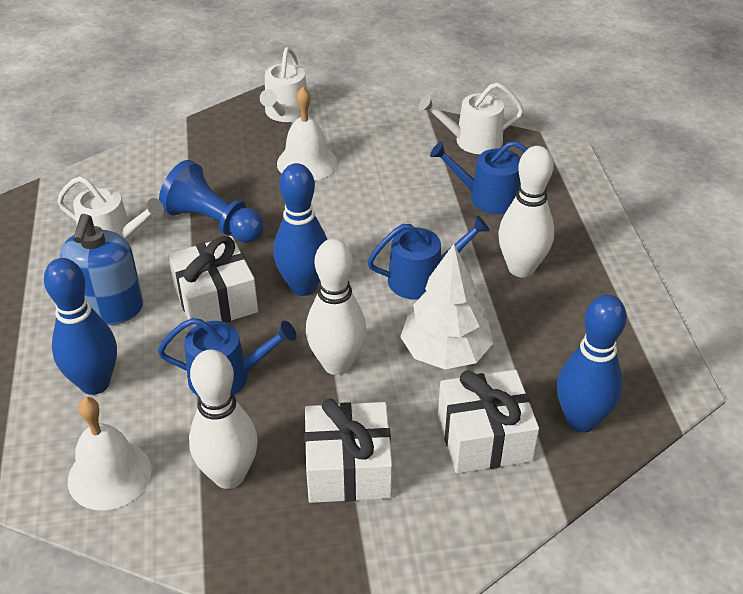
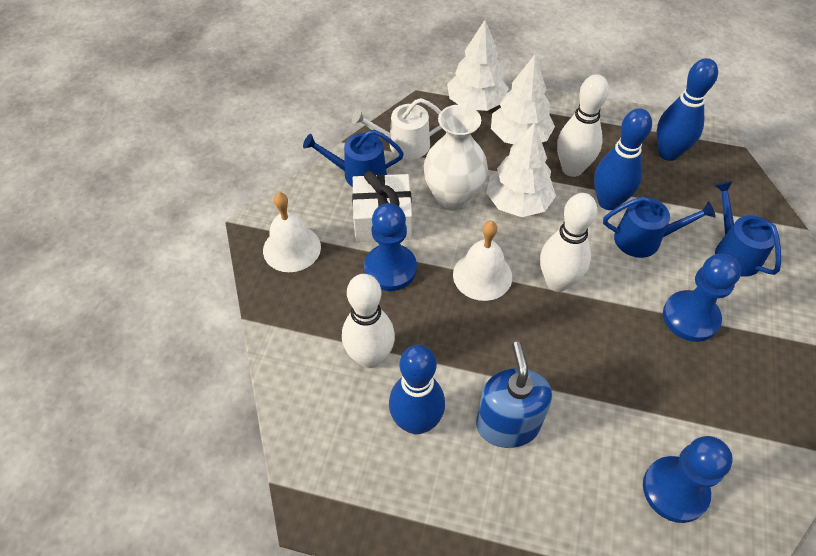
blue pawn: 1 -> 3
white gift: 3 -> 1
white tree: 1 -> 3
white vase: 0 -> 1
white watering can: 3 -> 1

